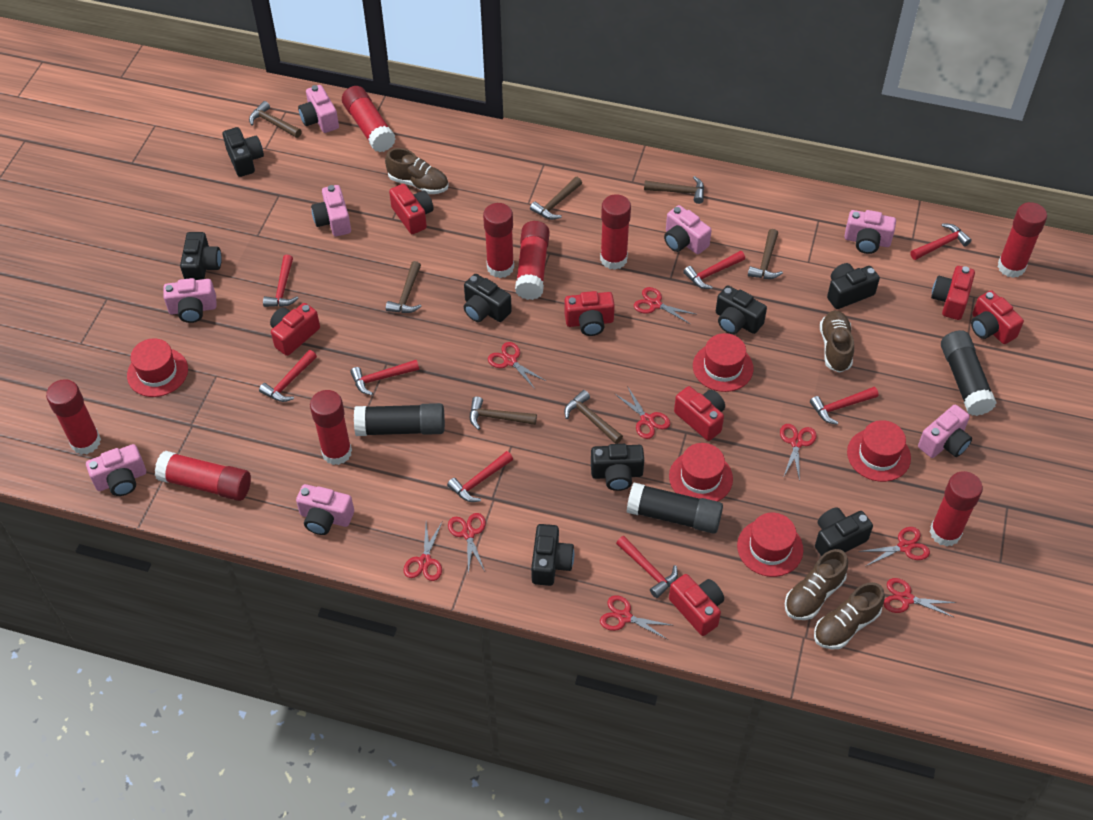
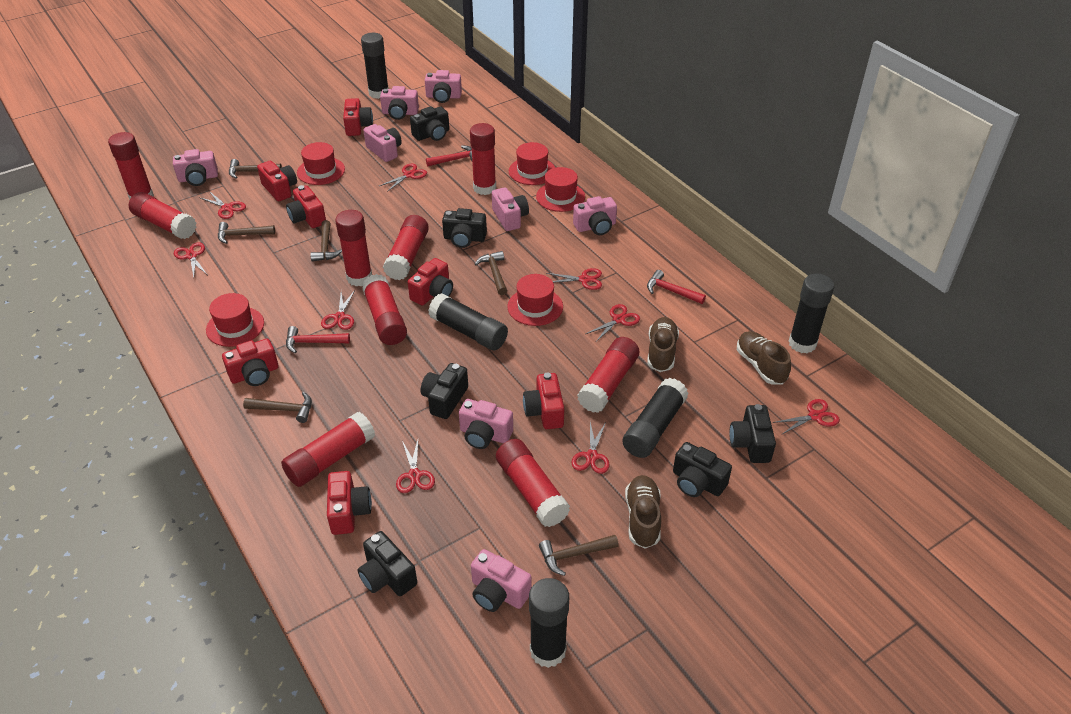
black camera: 8 -> 6
black glue stick: 3 -> 5
brown hammer: 7 -> 6
brown shoe: 4 -> 3
red hammer: 8 -> 3

